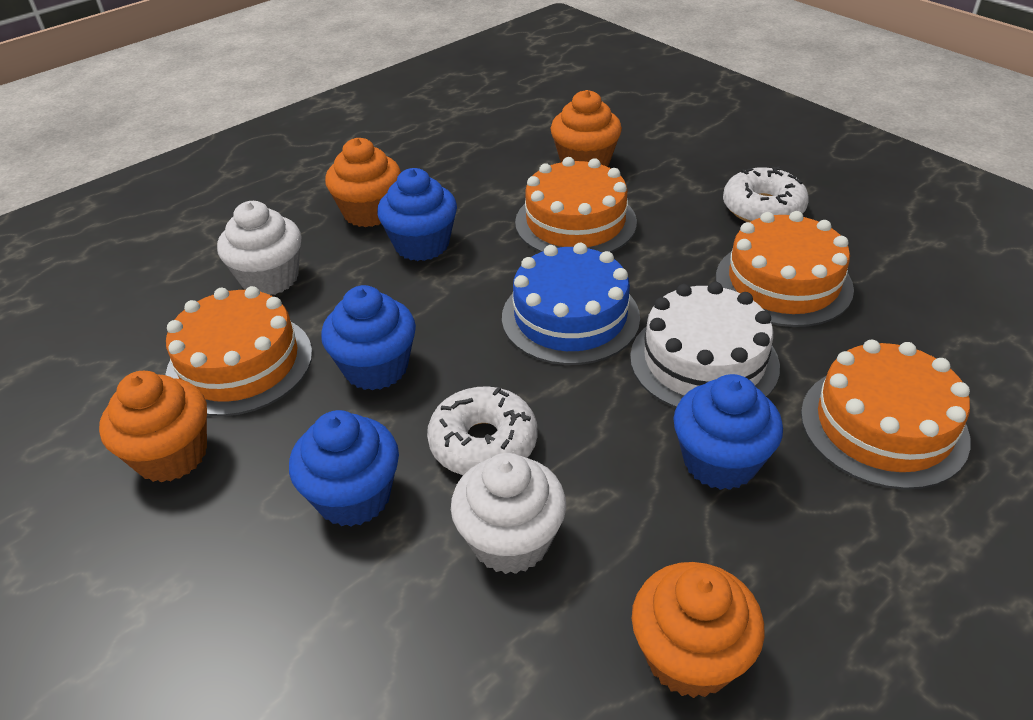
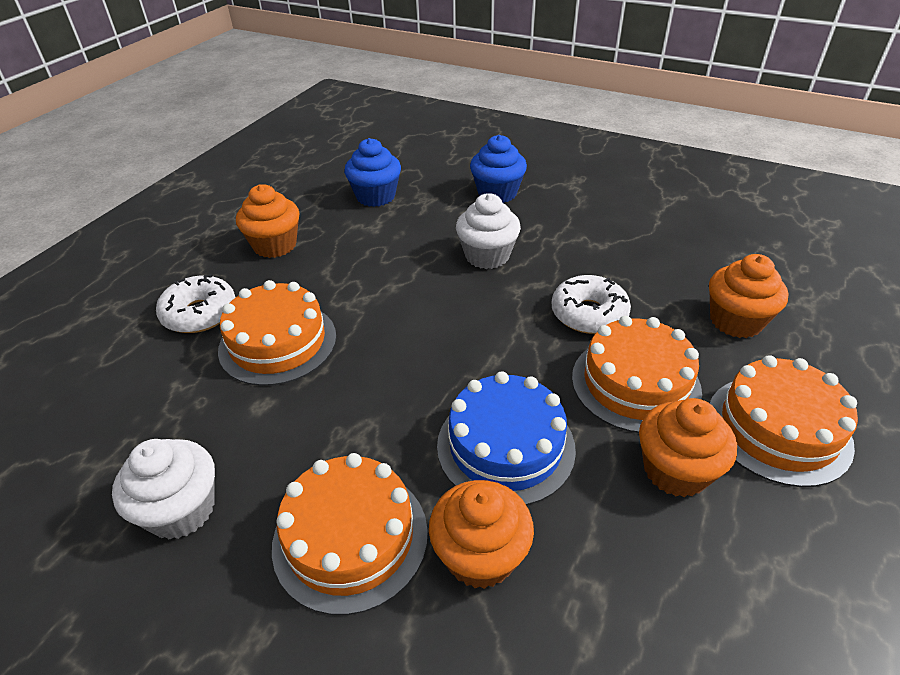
blue cupcake: 4 -> 2
white cake: 1 -> 0

